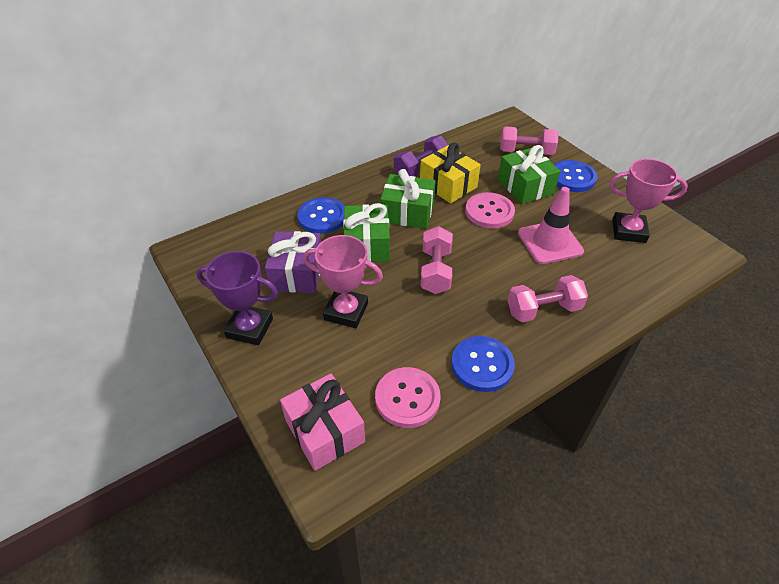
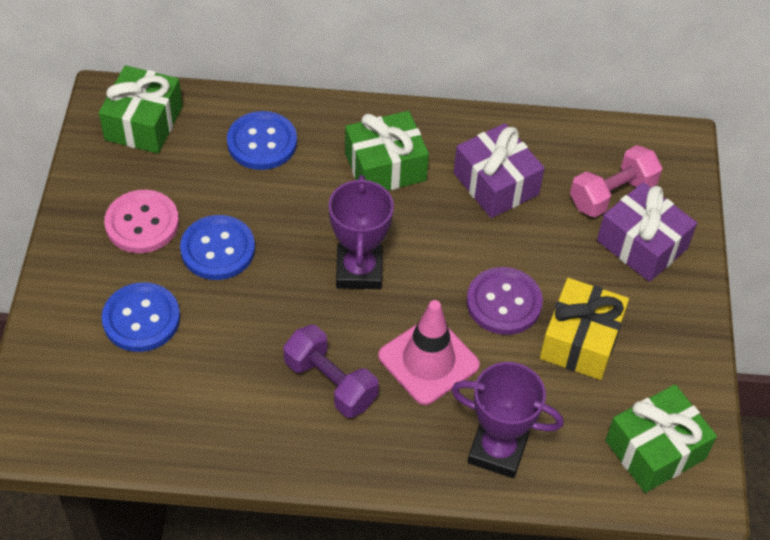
pink button: 2 -> 1
pink dumbbell: 3 -> 1
pink gift: 1 -> 0
pink trophy: 2 -> 0
purple button: 0 -> 1
purple gift: 1 -> 2
purple trophy: 1 -> 2

